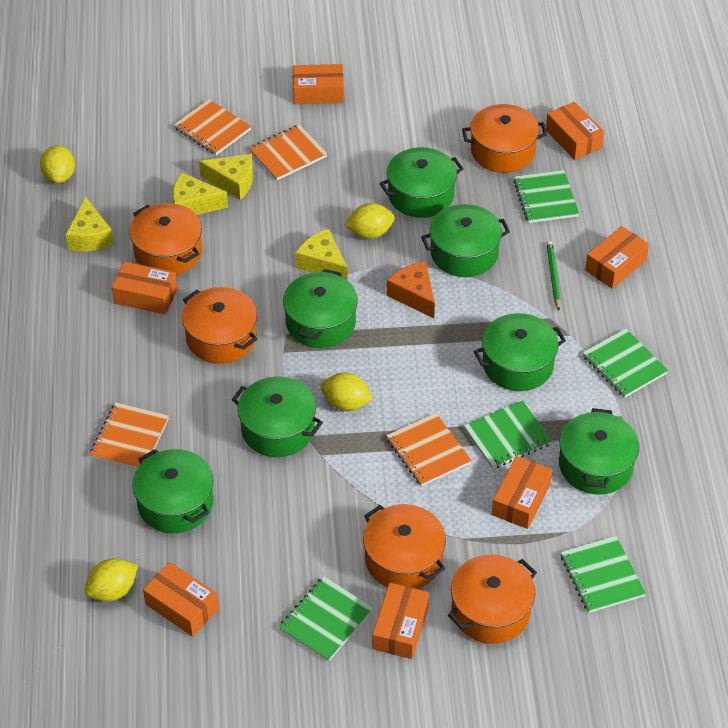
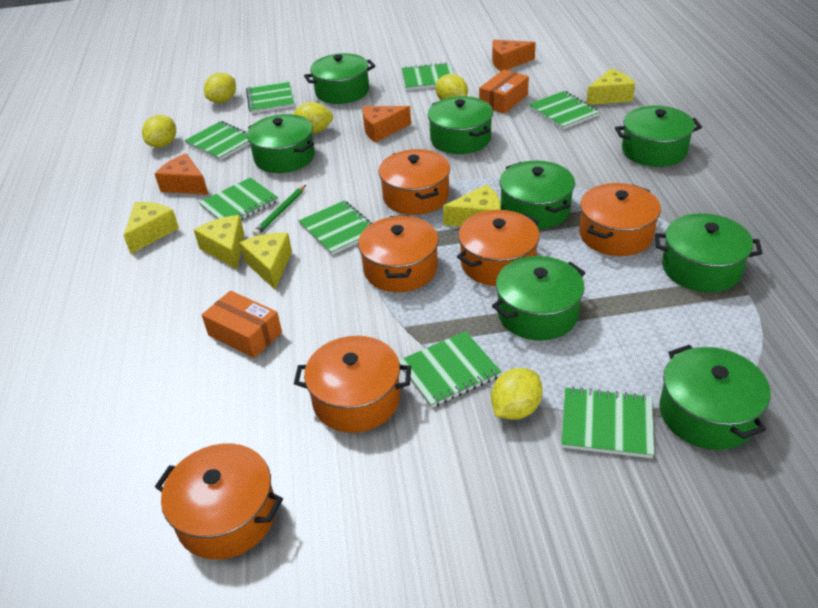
green notebook: 5 -> 8
green pot: 7 -> 8
orange box: 7 -> 2
orange cheese: 1 -> 3
orange notebook: 4 -> 0
orange pot: 5 -> 6
yellow cheese: 4 -> 5
yellow lemon: 4 -> 5

